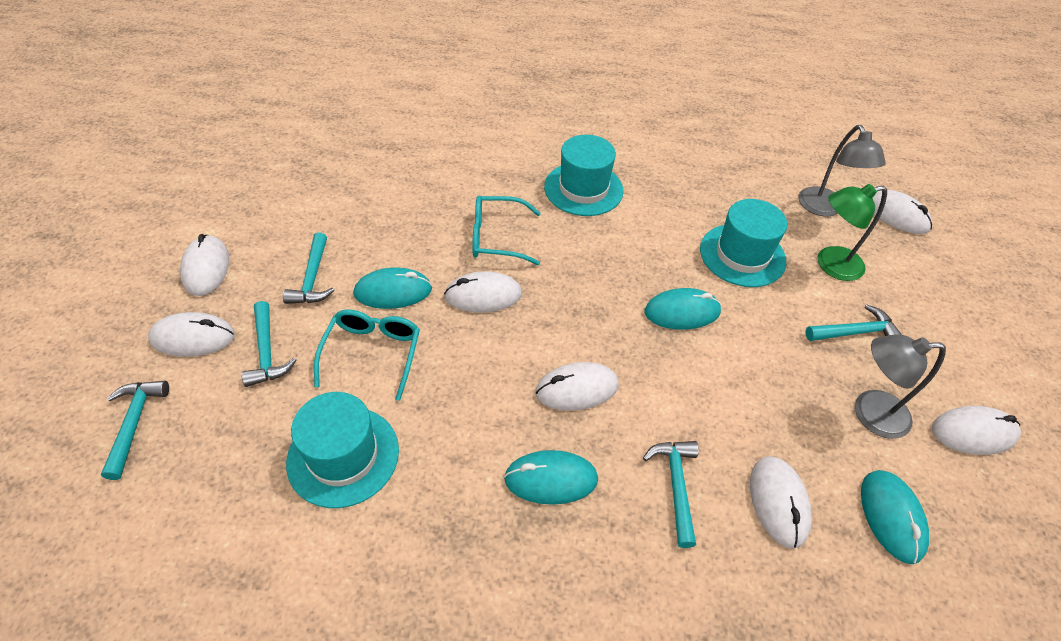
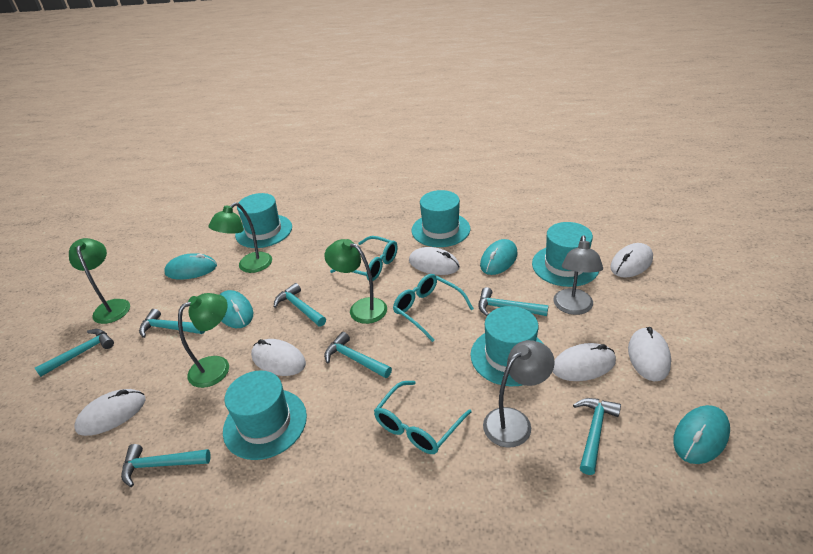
green lamp: 1 -> 4
turquoise glasses: 2 -> 3
turquoise hammer: 5 -> 7
turquoise hat: 3 -> 5
white mouse: 7 -> 6

